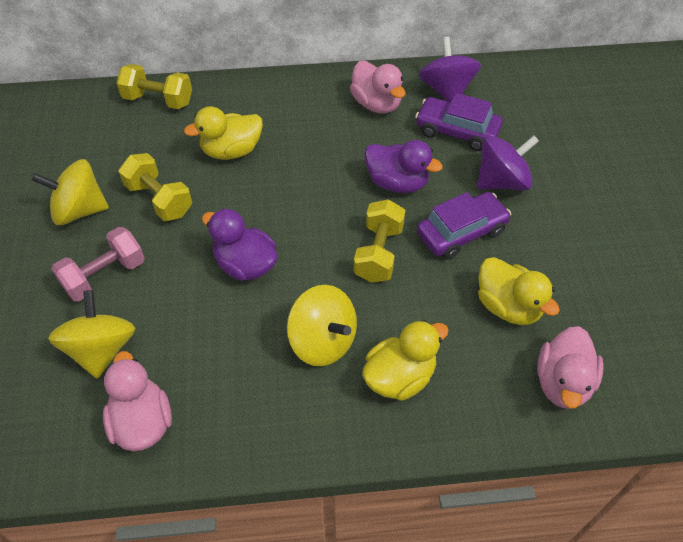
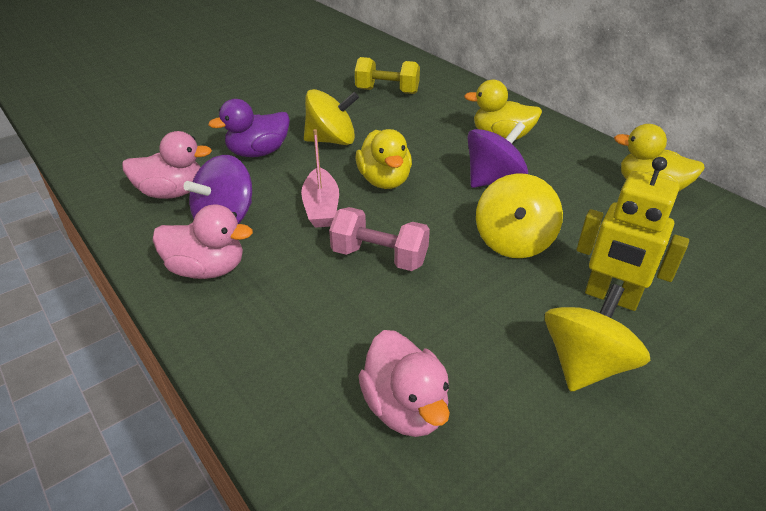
pink boat: 0 -> 1
purple car: 2 -> 0
purple duck: 2 -> 1
yellow dumbbell: 3 -> 1
yellow robot: 0 -> 1

